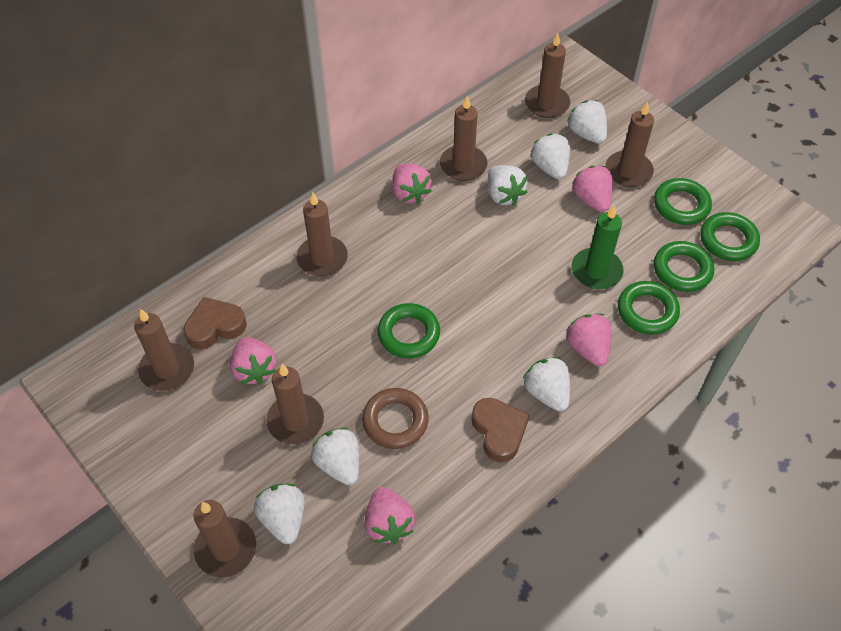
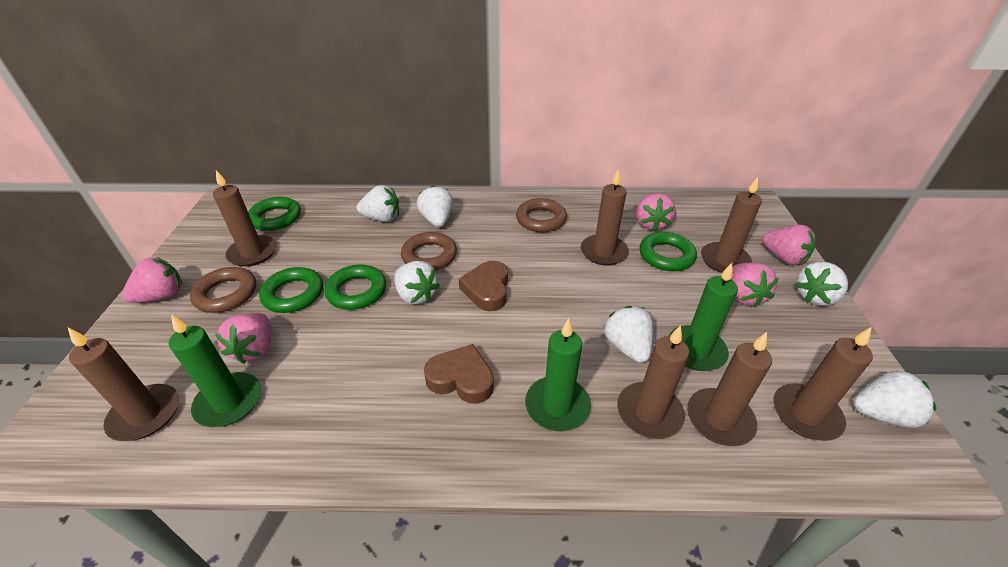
brown ring: 1 -> 3
green candle: 1 -> 3
green ring: 5 -> 4

